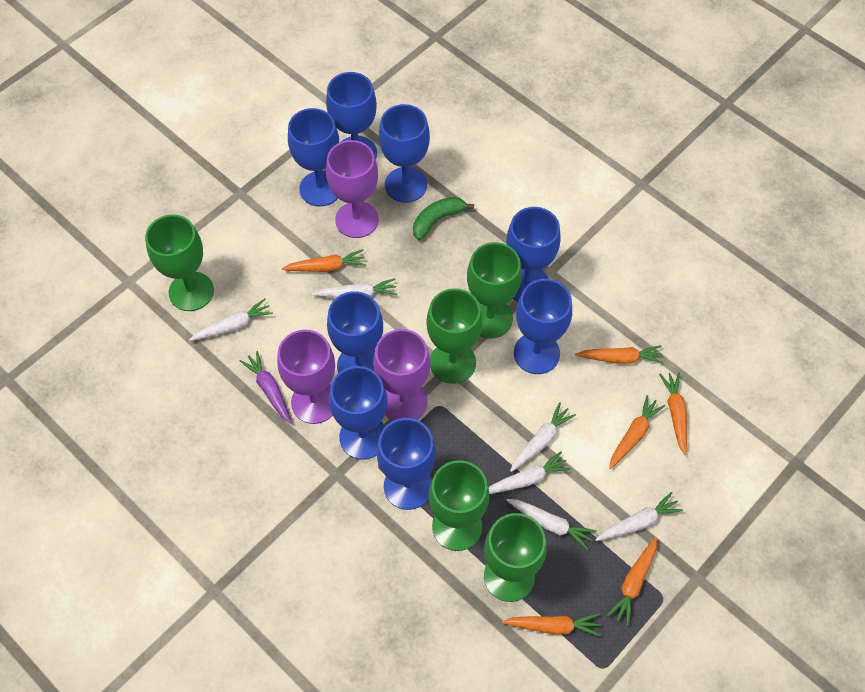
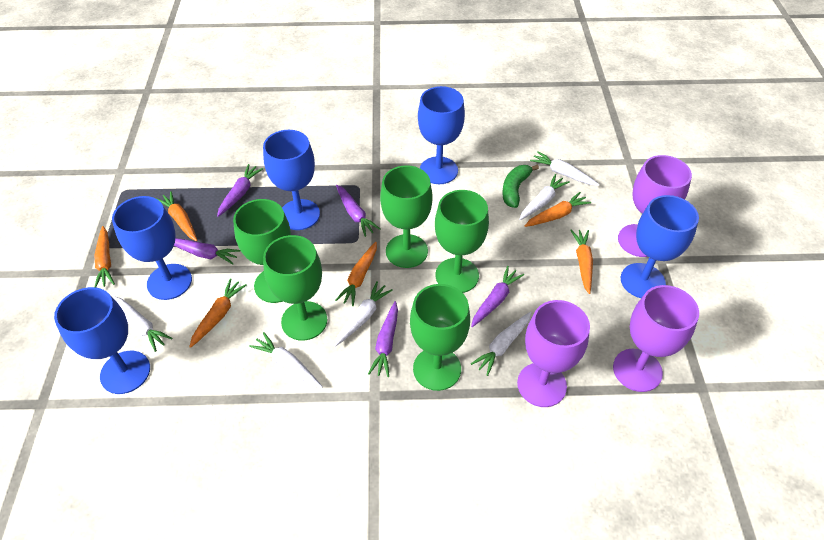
blue goblet: 8 -> 5
purple carrot: 1 -> 5

